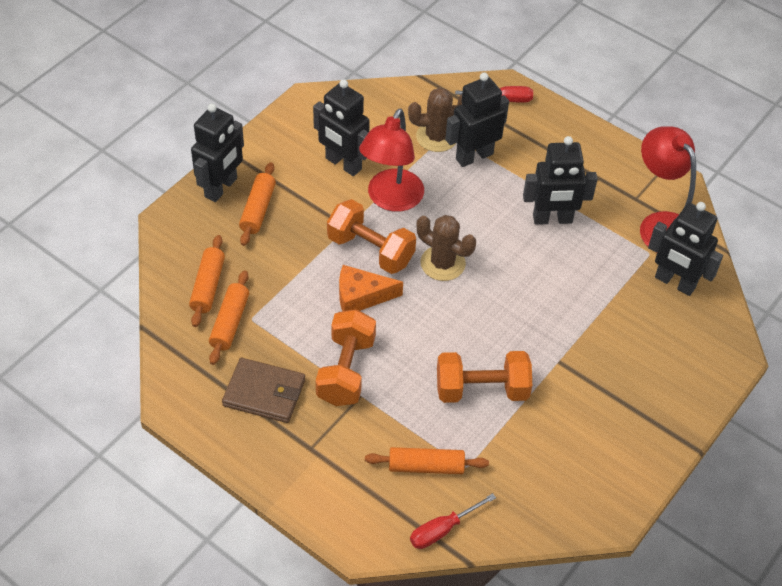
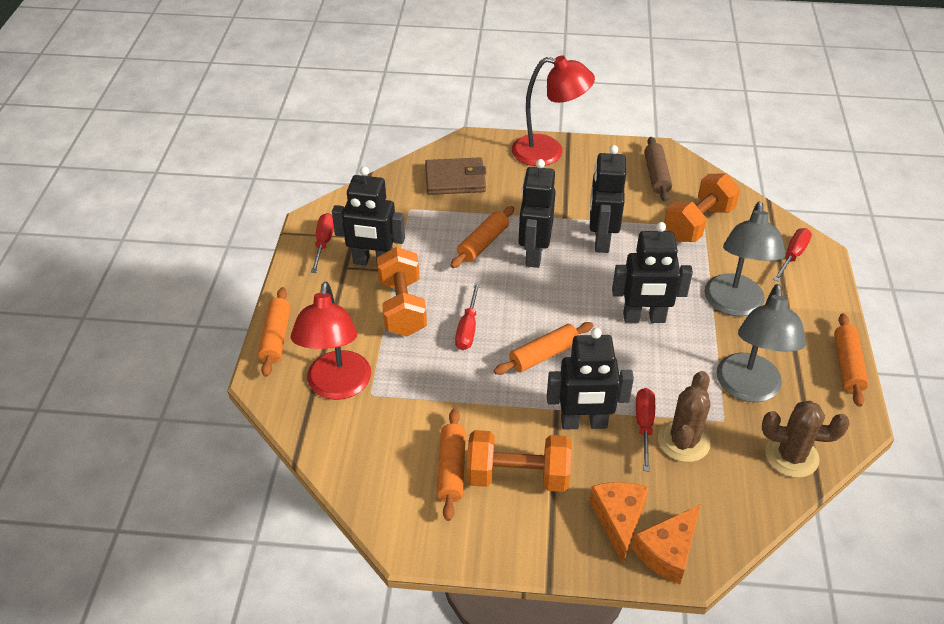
brown rolling pin: 0 -> 1
grey lamp: 0 -> 2
orange cheese: 1 -> 2
orange rolling pin: 4 -> 5
red screwdriver: 2 -> 4

